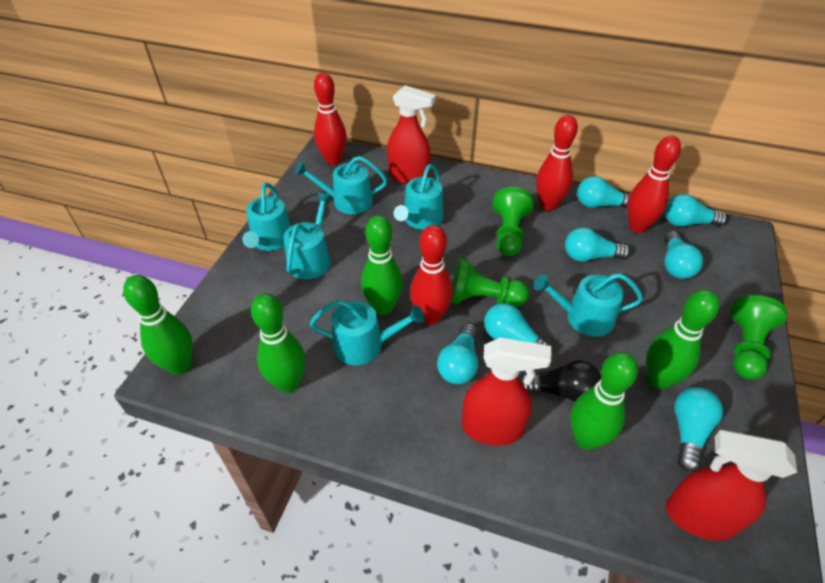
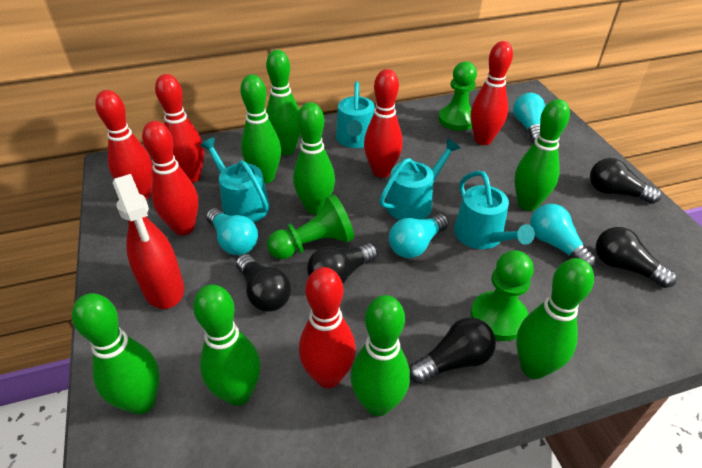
black light bulb: 1 -> 5
green bowling pin: 5 -> 8
red bowling pin: 4 -> 6
red spray bottle: 3 -> 1
turquoise light bulb: 7 -> 4
turquoise watering can: 6 -> 4

